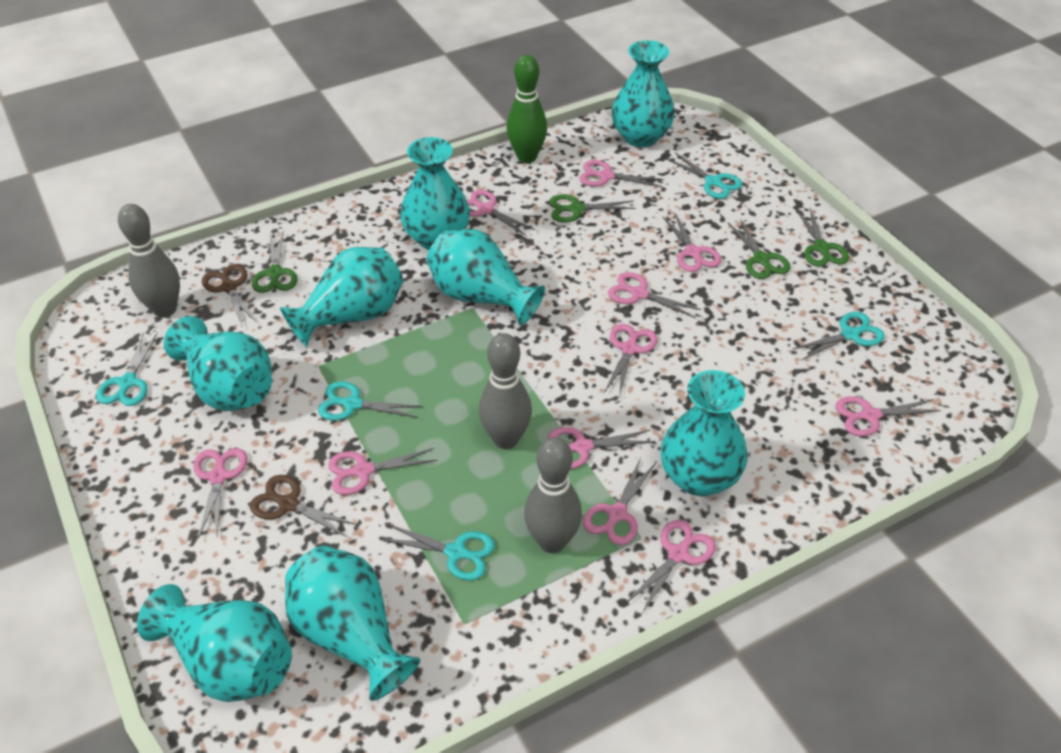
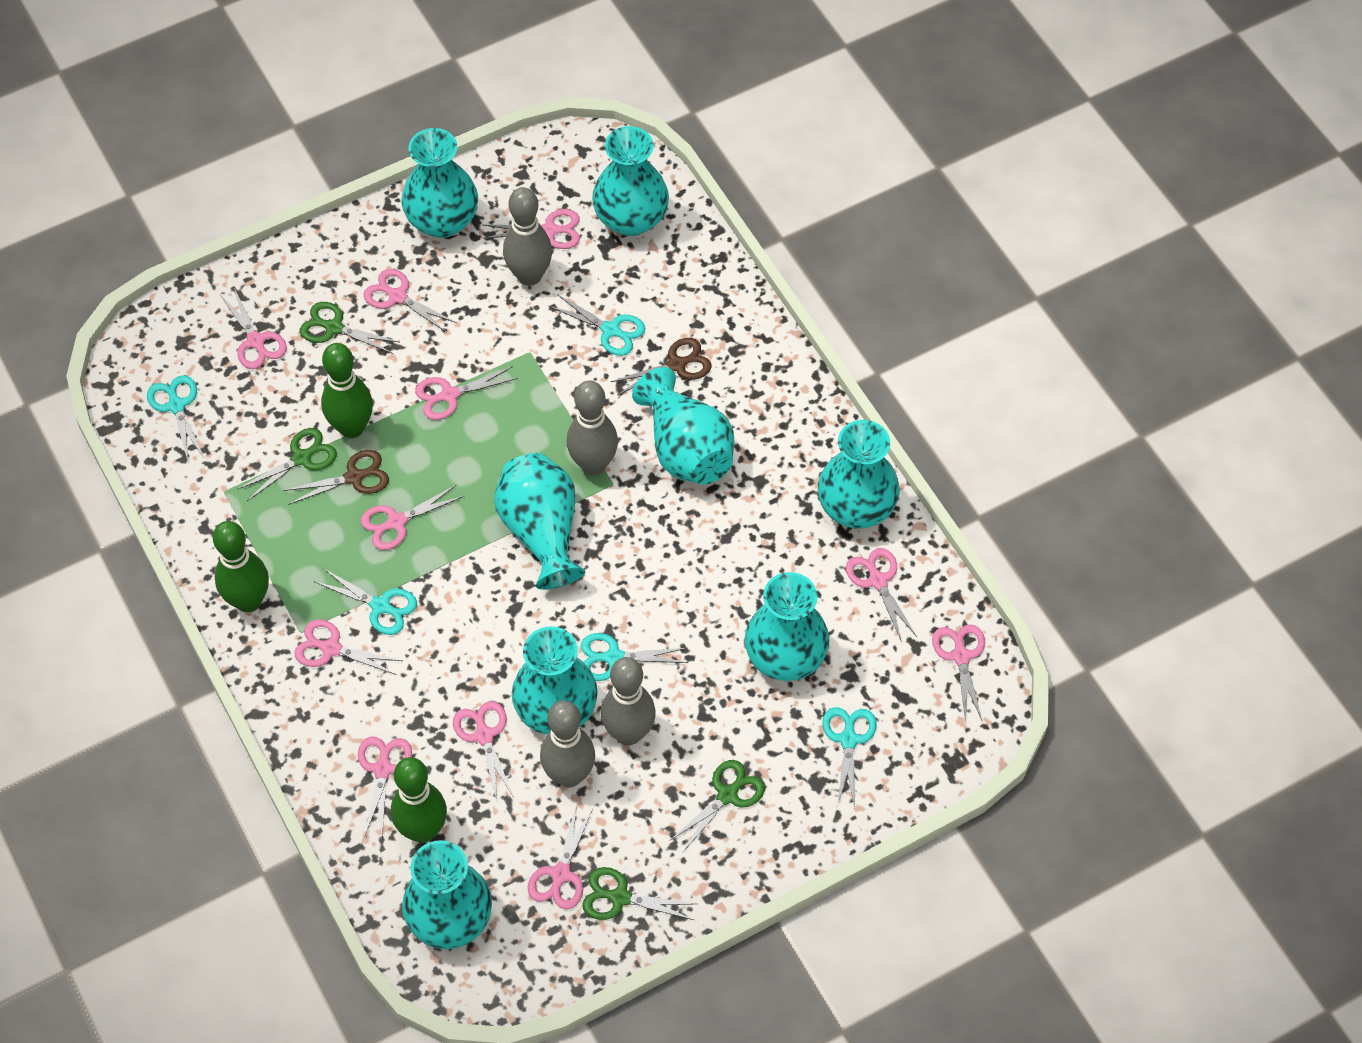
green bowling pin: 1 -> 3
grey bowling pin: 3 -> 4

